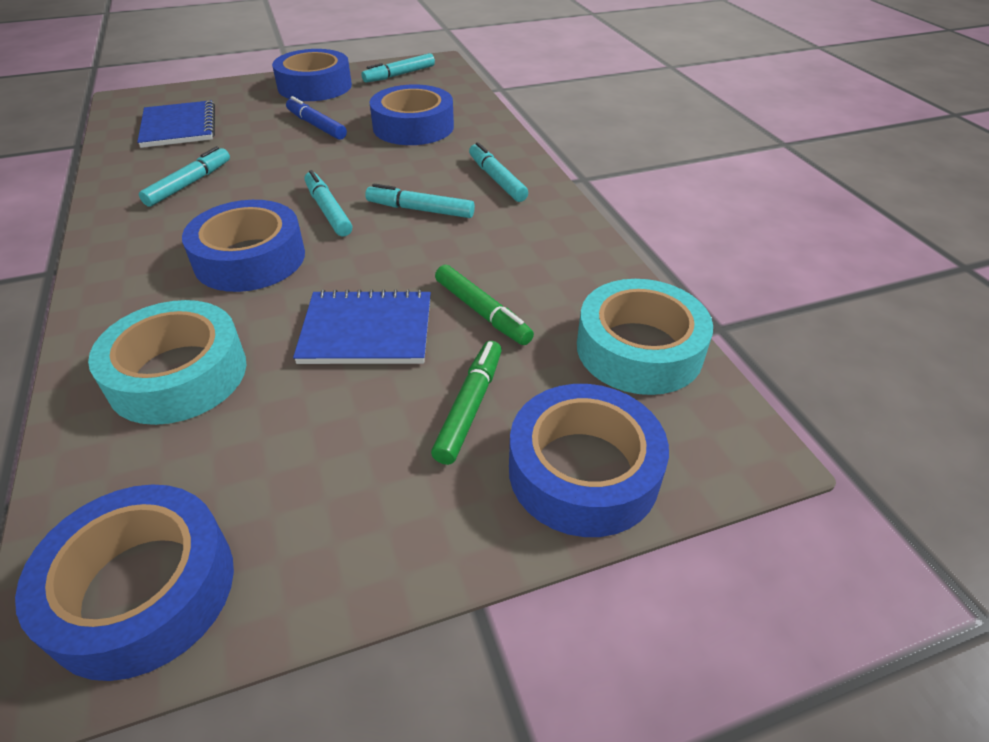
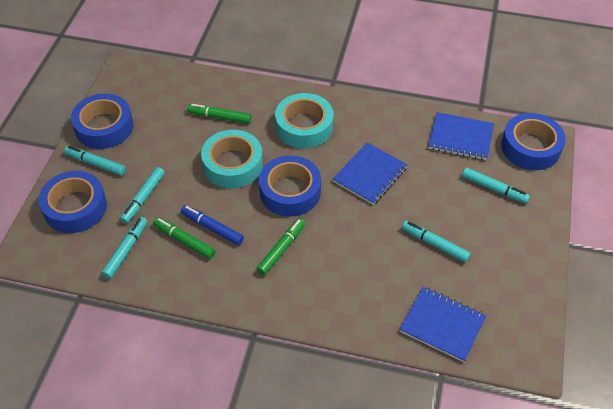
blue notebook: 2 -> 3
blue tape: 5 -> 4
green marker: 2 -> 3

